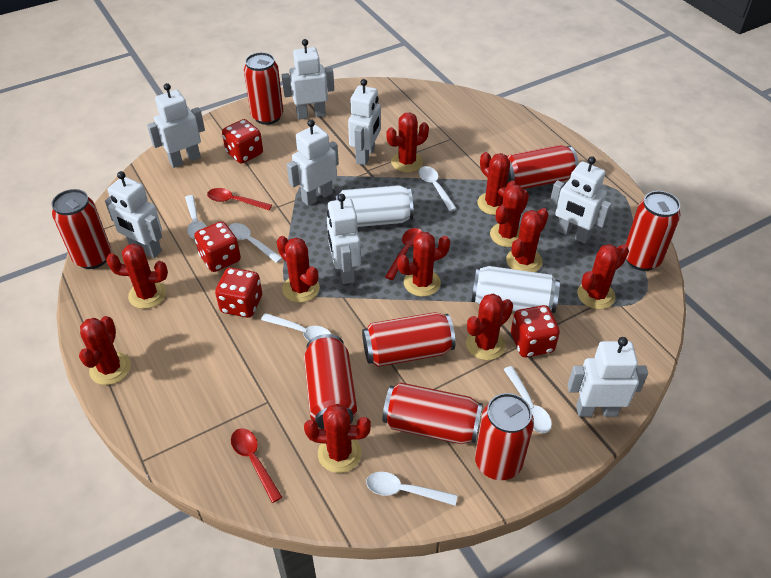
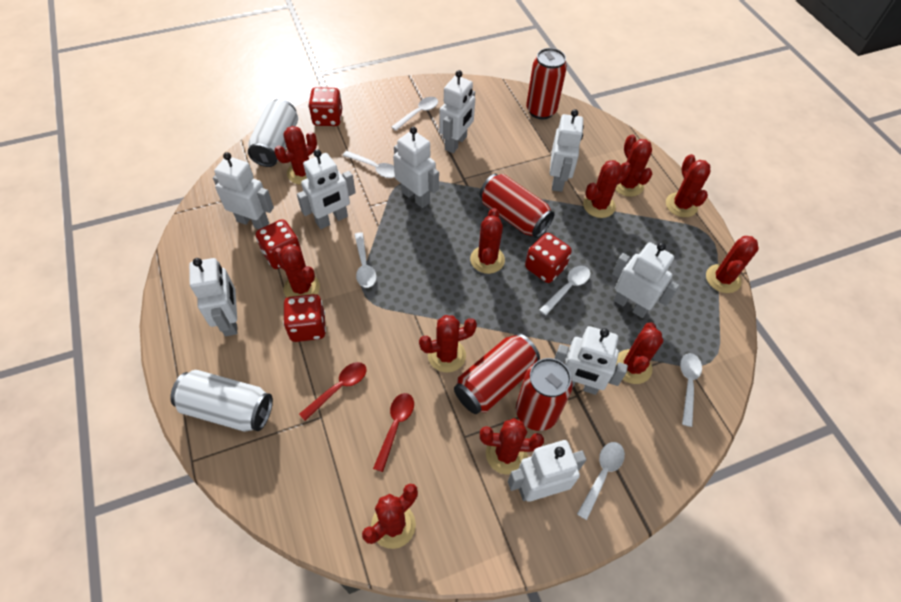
red can: 8 -> 4
red spoon: 3 -> 2
white robot: 8 -> 9

